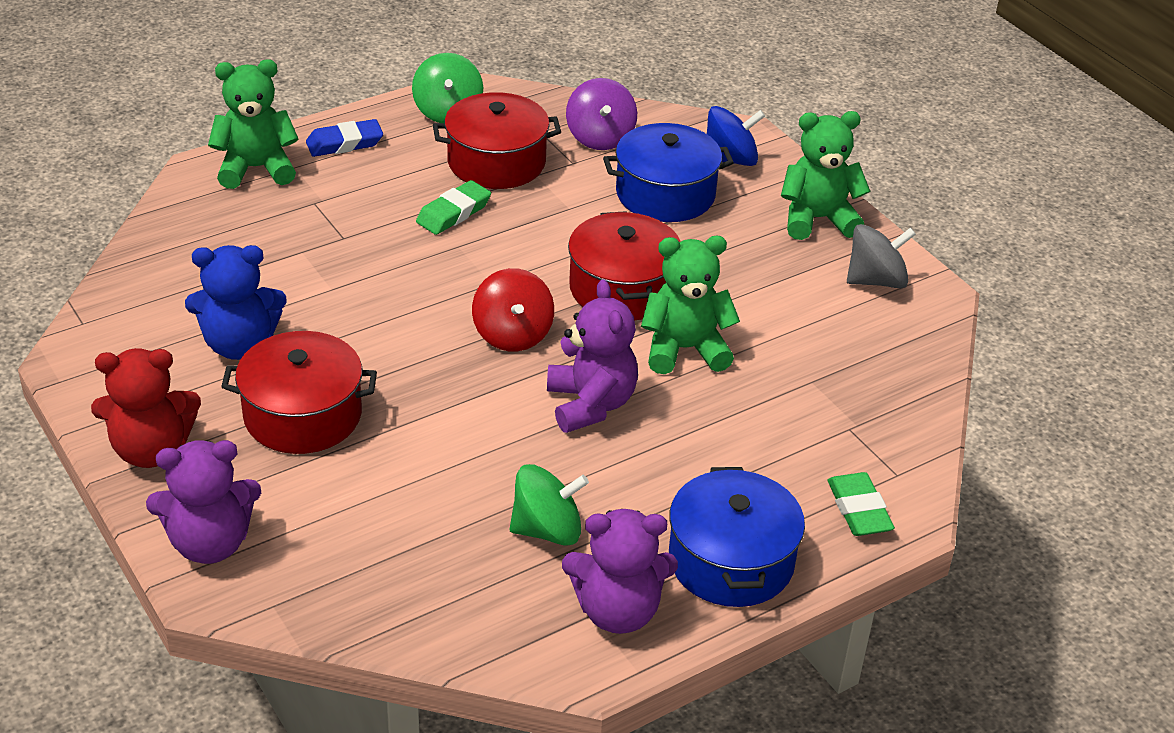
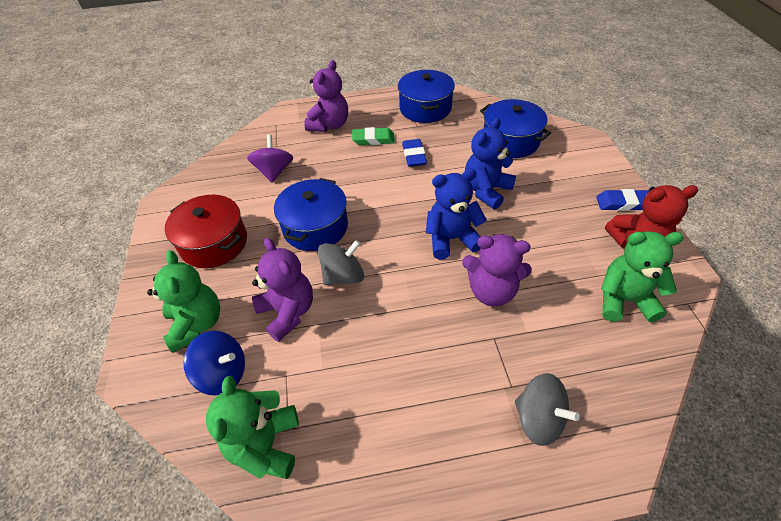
blue eraser: 1 -> 2
blue pot: 2 -> 3
blue teddy bear: 1 -> 2
green eraser: 2 -> 1
green spinning top: 2 -> 0
grey spinning top: 1 -> 2
red pot: 3 -> 1
red spinning top: 1 -> 0

